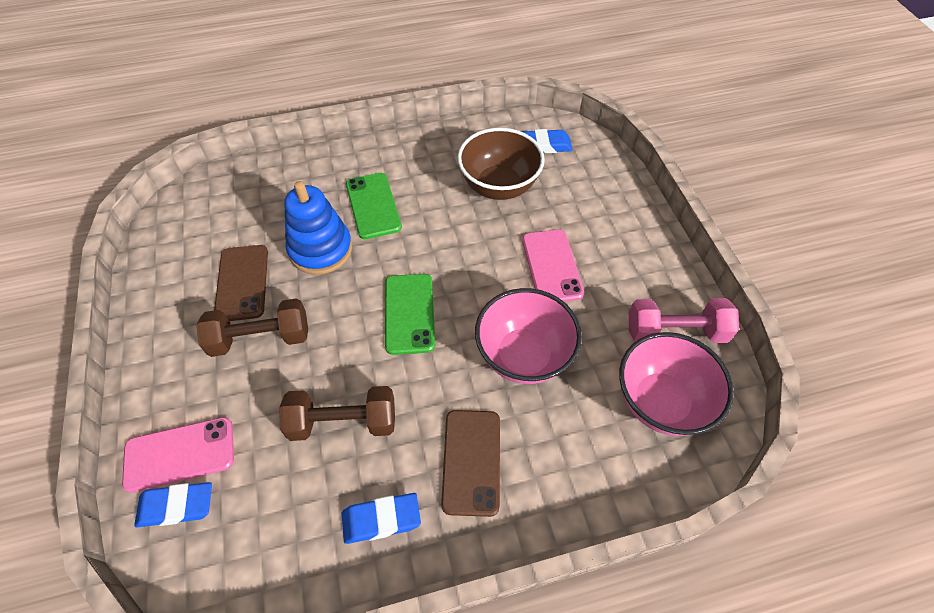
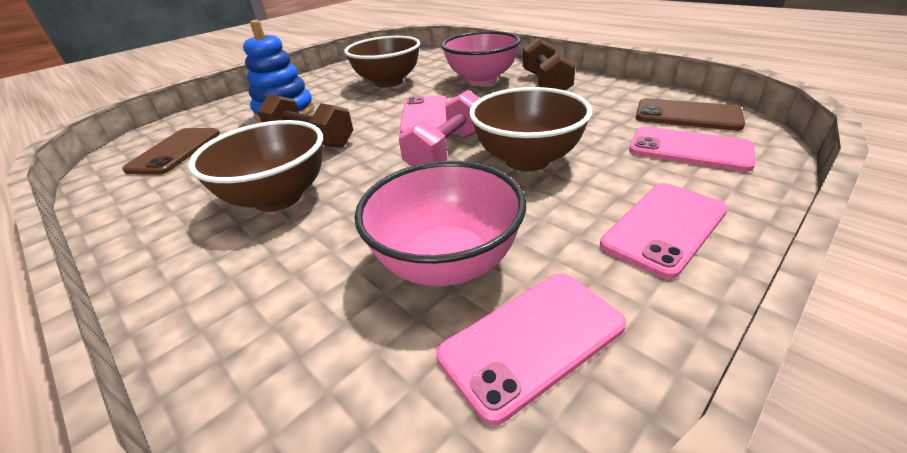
blue eraser: 3 -> 0
brown bowl: 1 -> 3
green phone: 2 -> 0
pink phone: 2 -> 4

